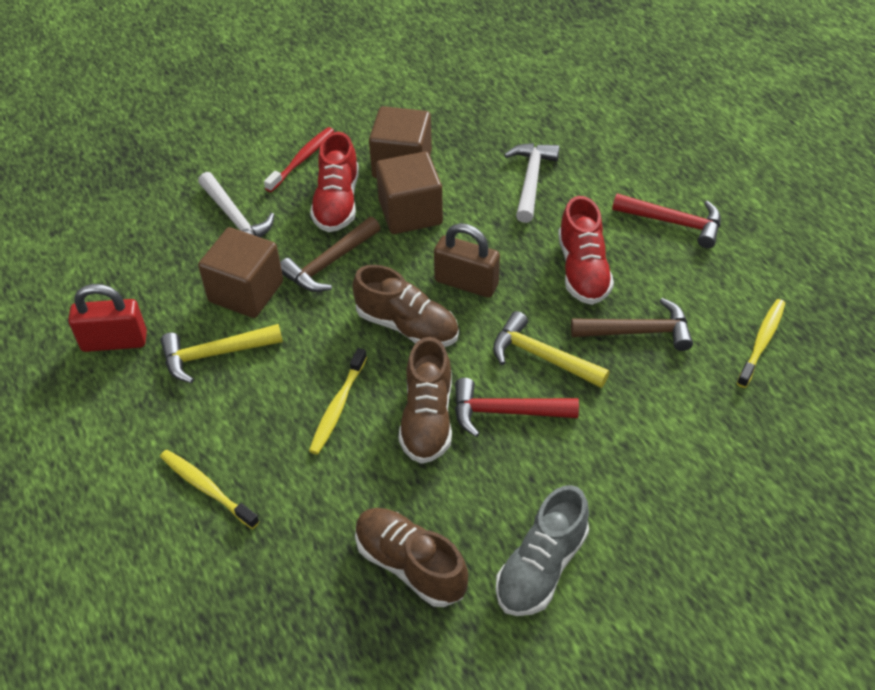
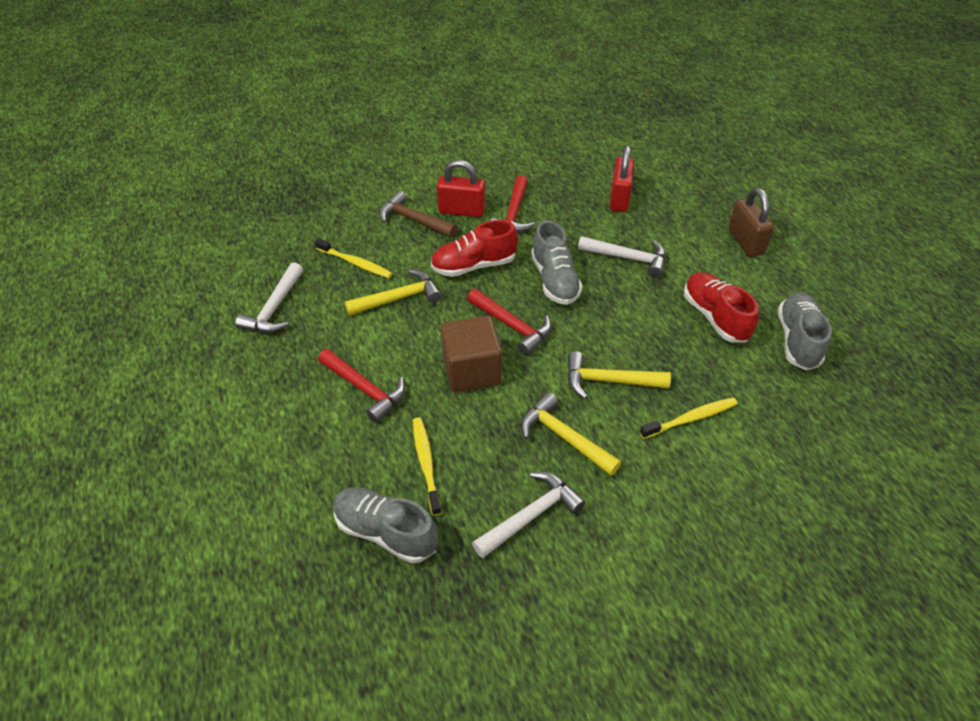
brown cube: 3 -> 1
brown hammer: 2 -> 1
brown shoe: 3 -> 0
grey shoe: 1 -> 3
red hammer: 2 -> 3
red padlock: 1 -> 2
red toothbrush: 1 -> 0
white hammer: 2 -> 3
yellow hammer: 2 -> 3

